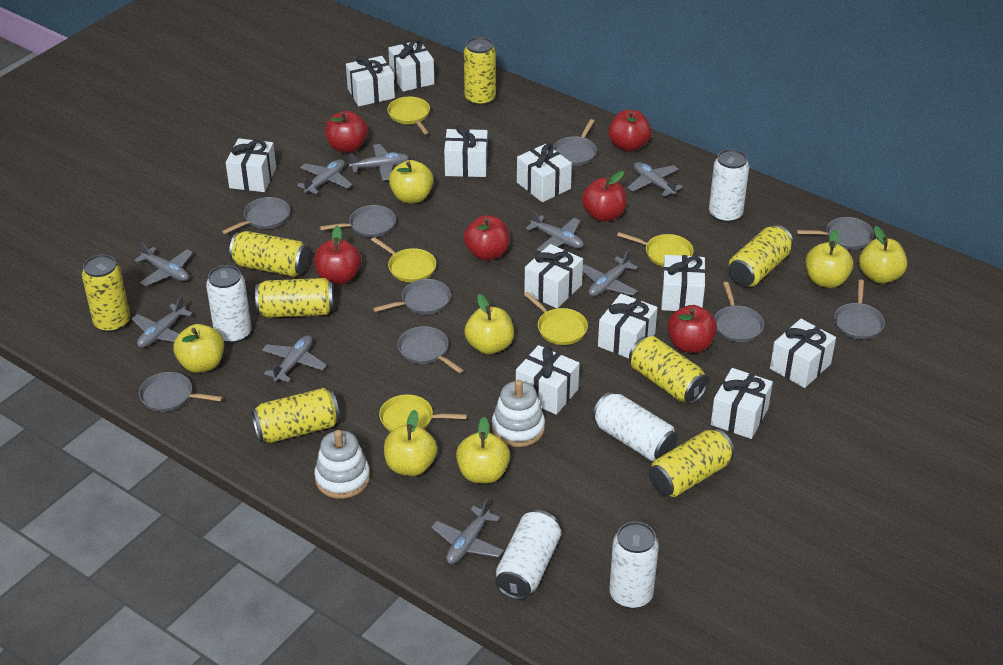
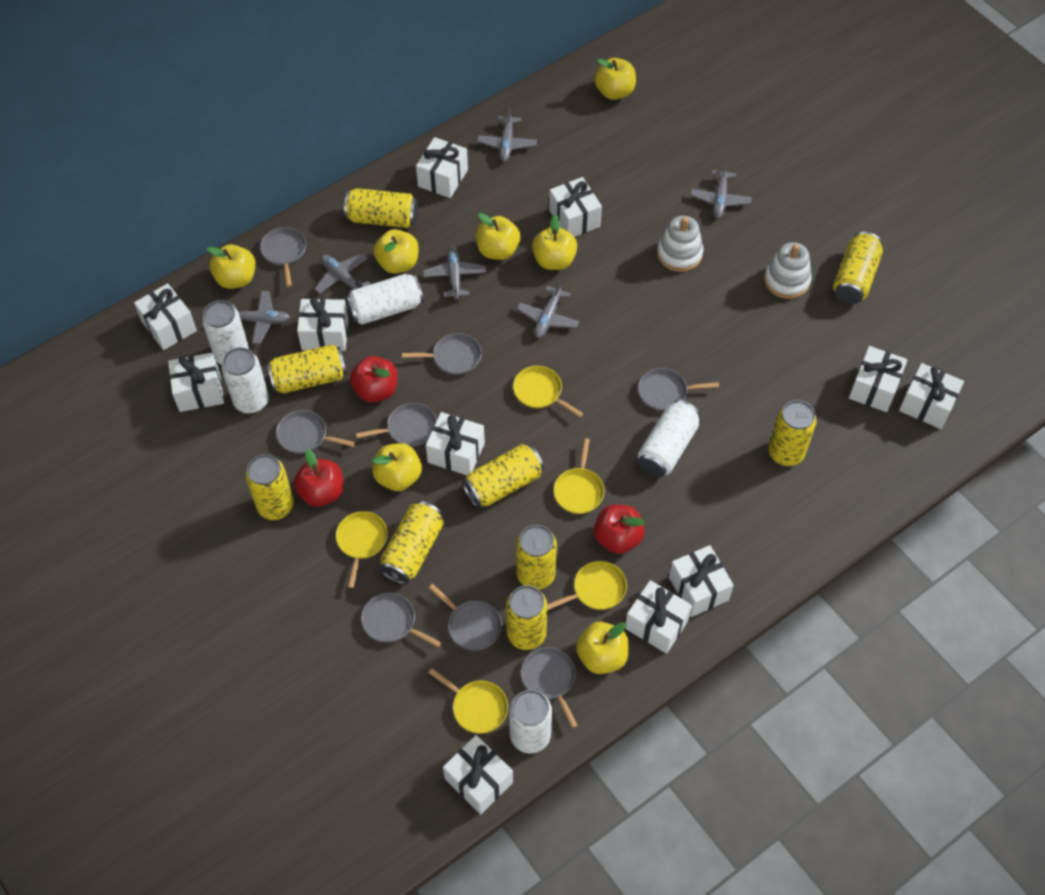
grey pan: 9 -> 8
grey plane: 9 -> 6
red apple: 6 -> 3
yellow can: 8 -> 9

